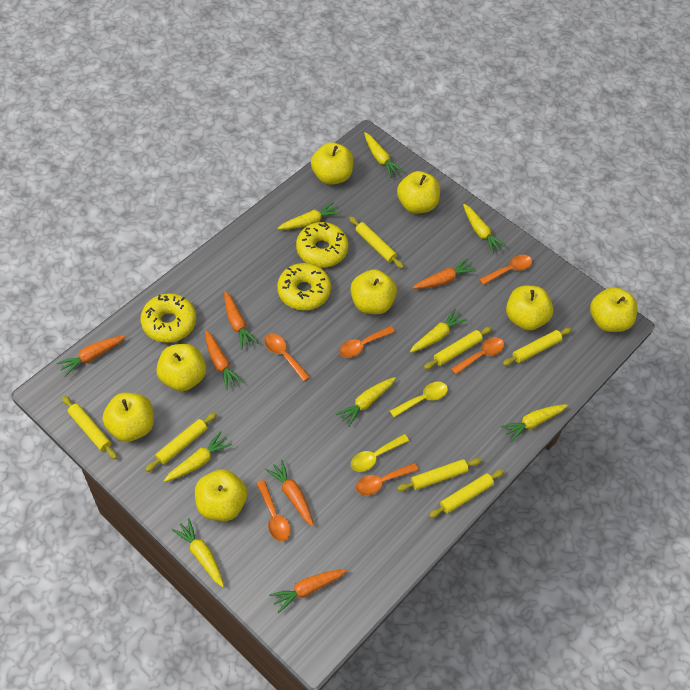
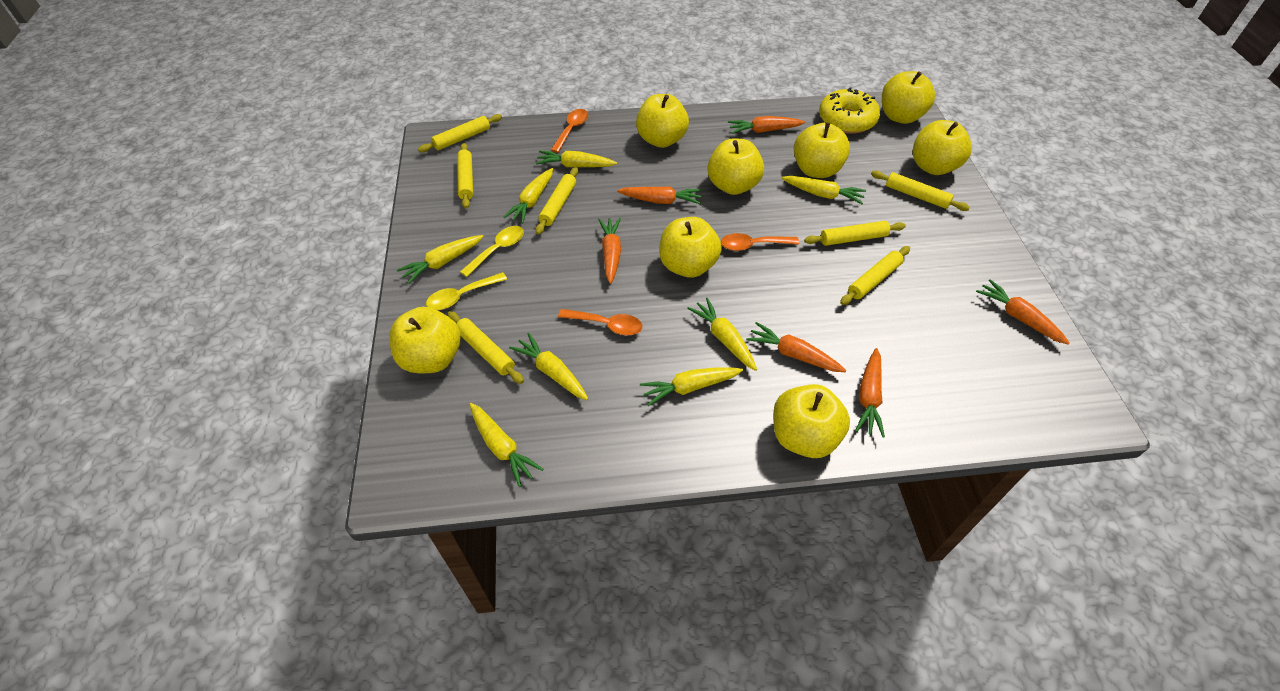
orange spoon: 6 -> 3
yellow donut: 3 -> 1

